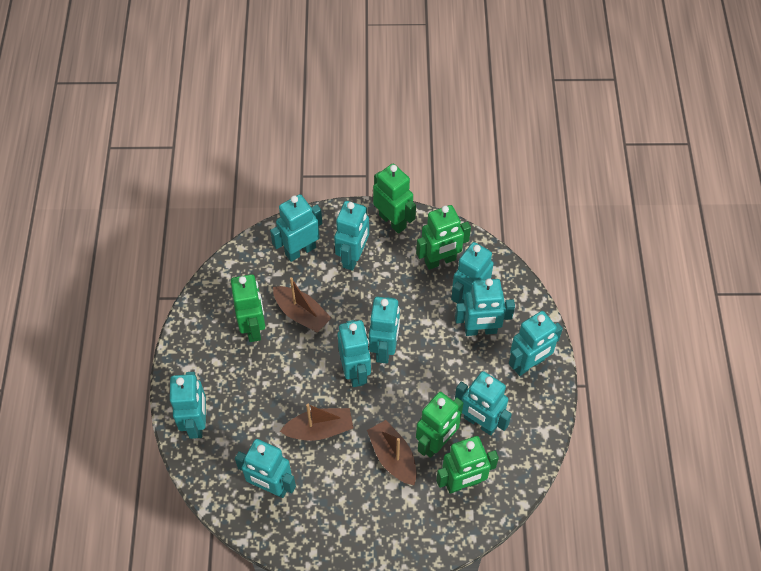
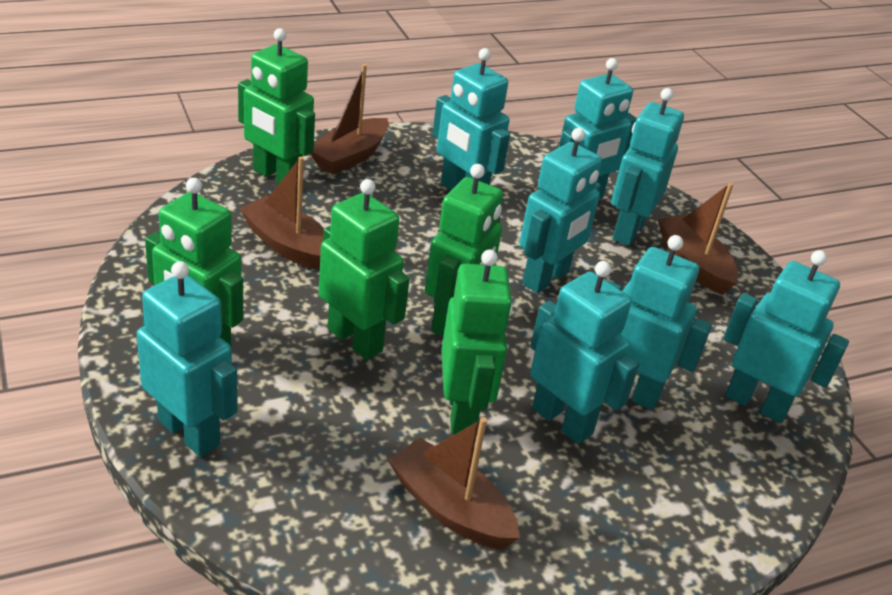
brown boat: 3 -> 4
turquoise robot: 10 -> 8

